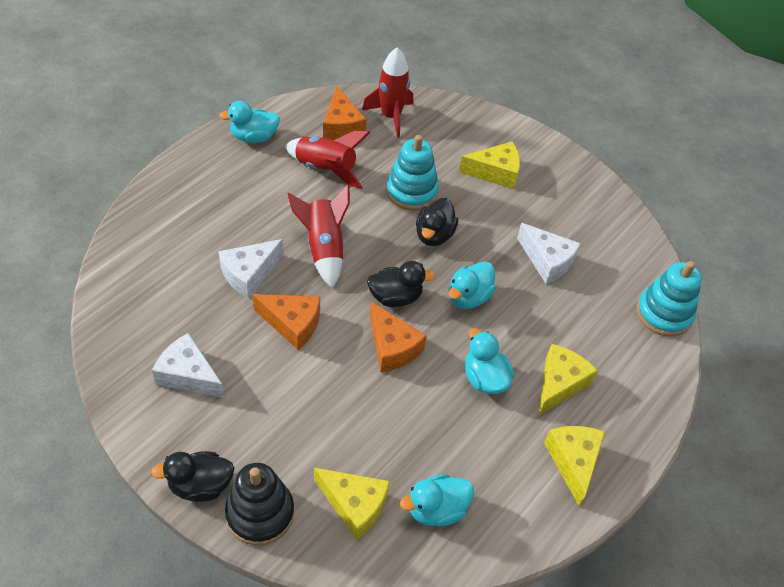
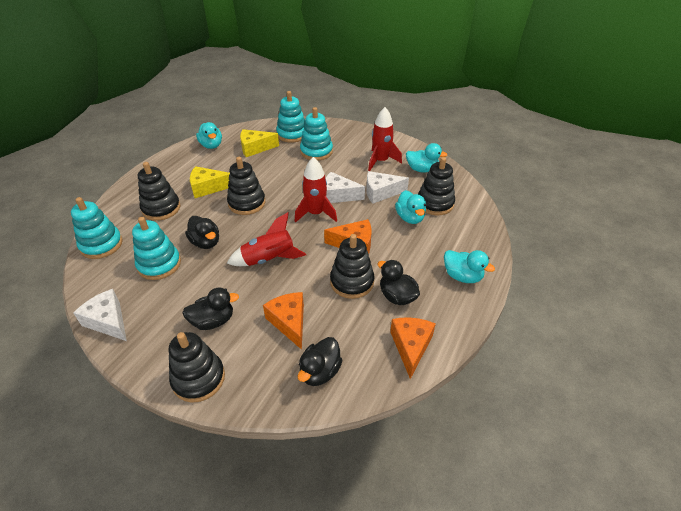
black duck: 3 -> 4
black stacking toy: 1 -> 5
turquoise stacking toy: 2 -> 4
yellow cheese: 4 -> 2

